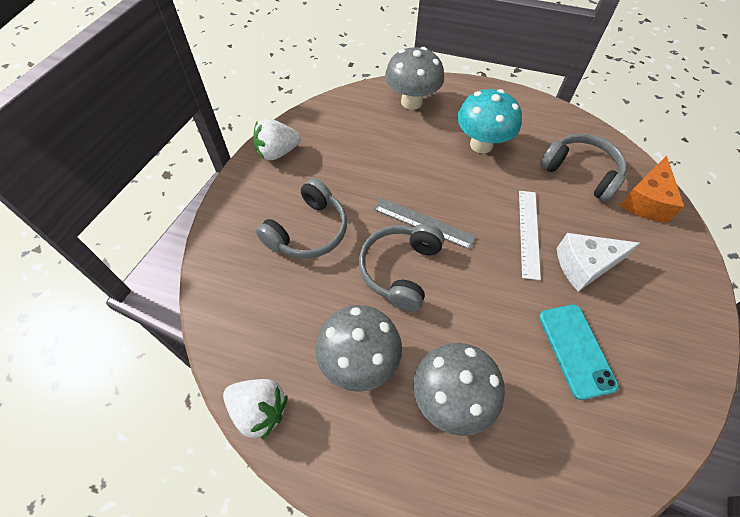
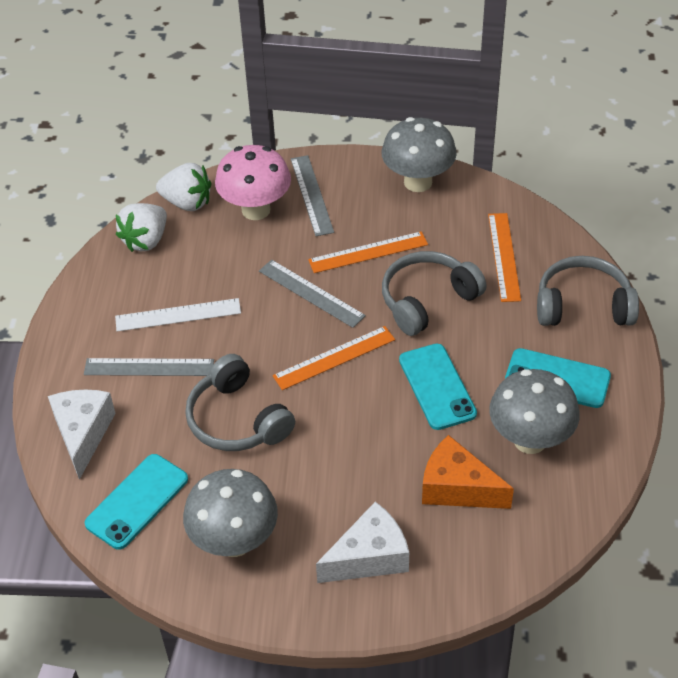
grey ruler: 1 -> 3
orange ruler: 0 -> 3
pink mushroom: 0 -> 1
turquoise mushroom: 1 -> 0
turquoise phone: 1 -> 3
white cheese: 1 -> 2

